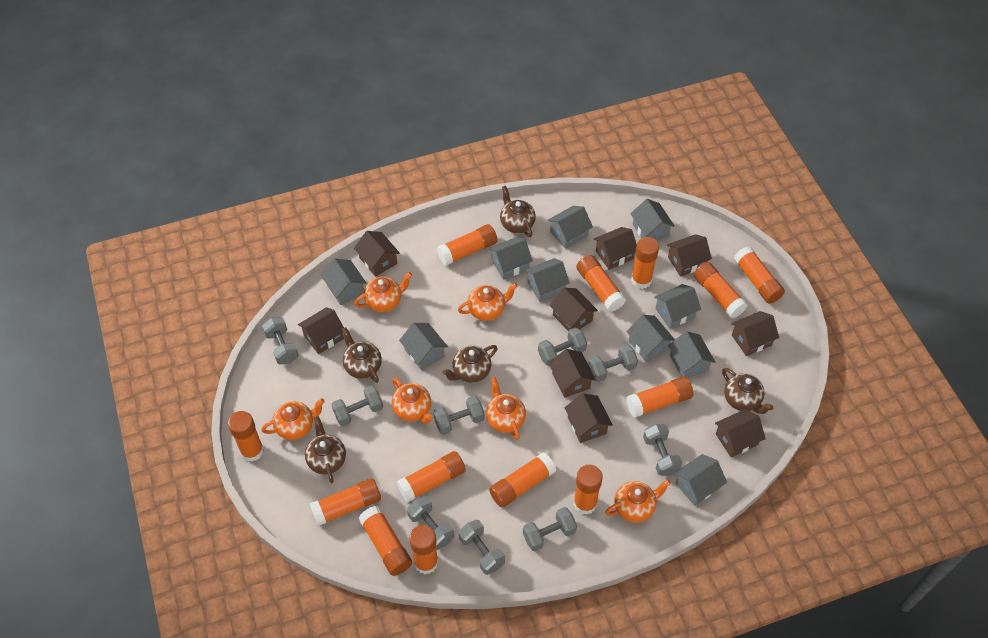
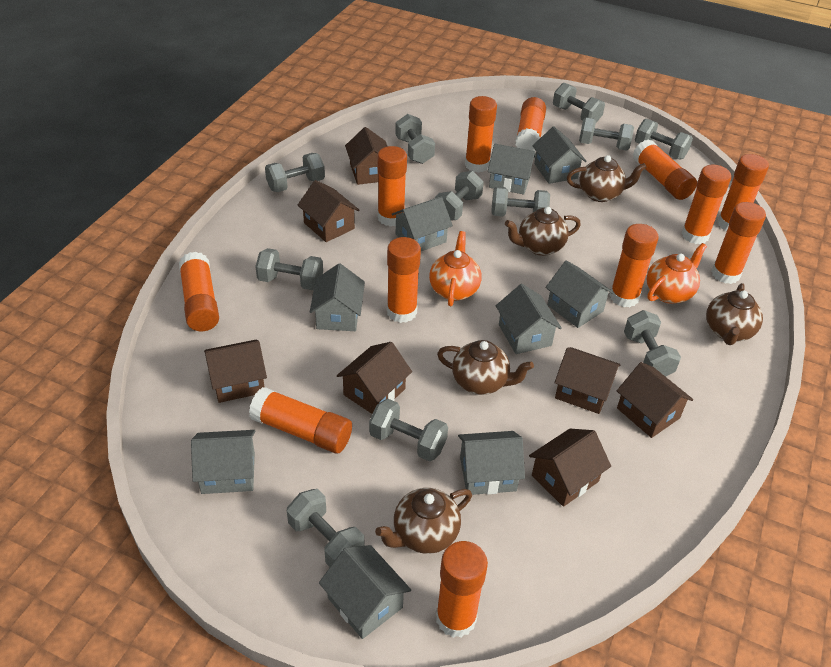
brown house: 9 -> 7
grey dumbbell: 9 -> 11
grey house: 10 -> 9
orange glue stick: 13 -> 12
orange teapot: 6 -> 2

